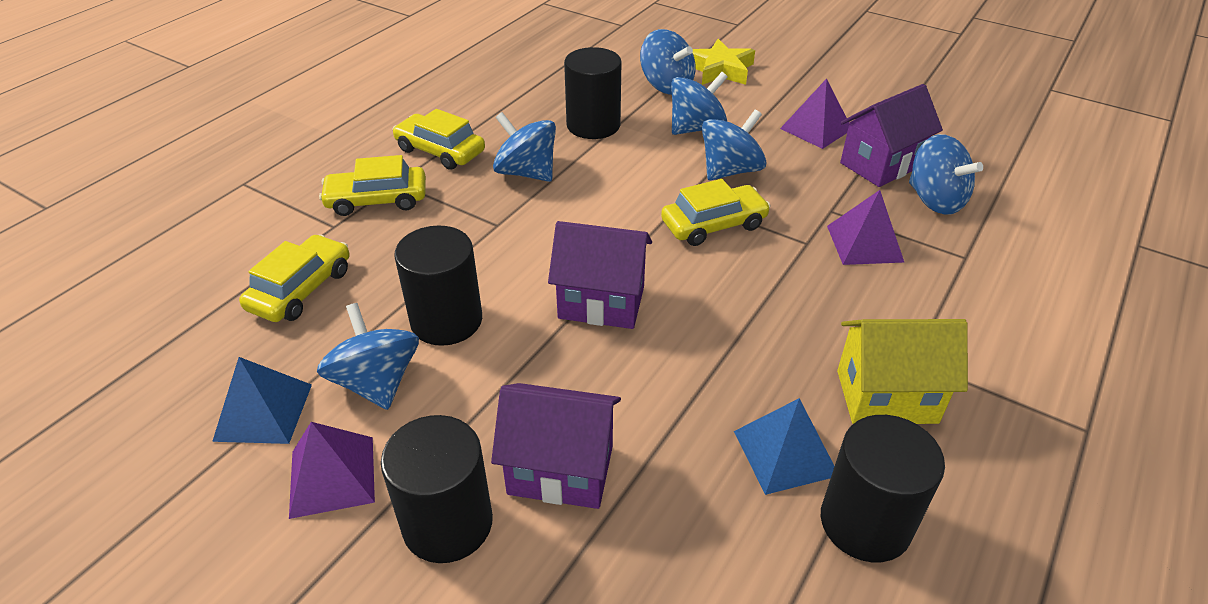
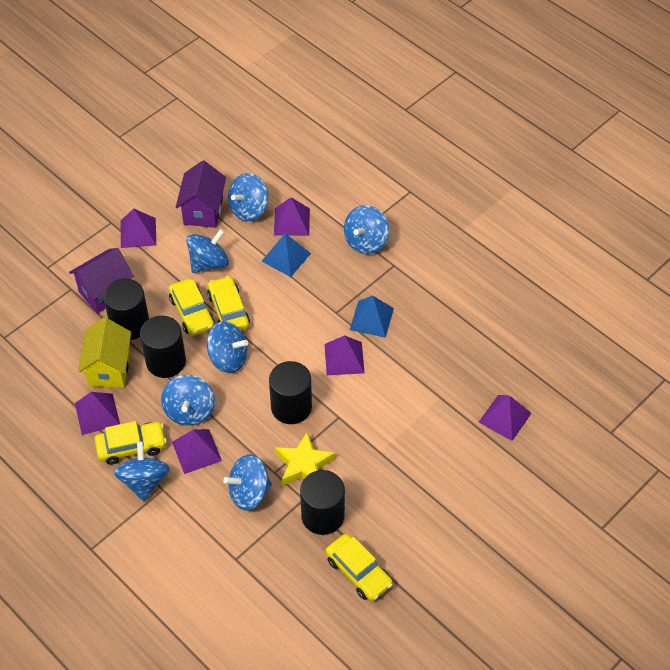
blue spinning top: 6 -> 7
purple house: 3 -> 2
purple pyramid: 3 -> 6

